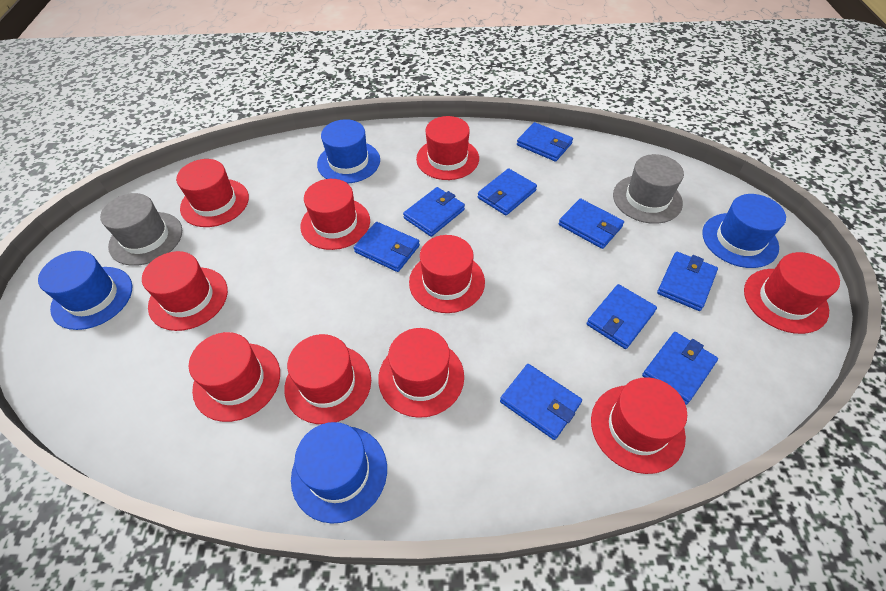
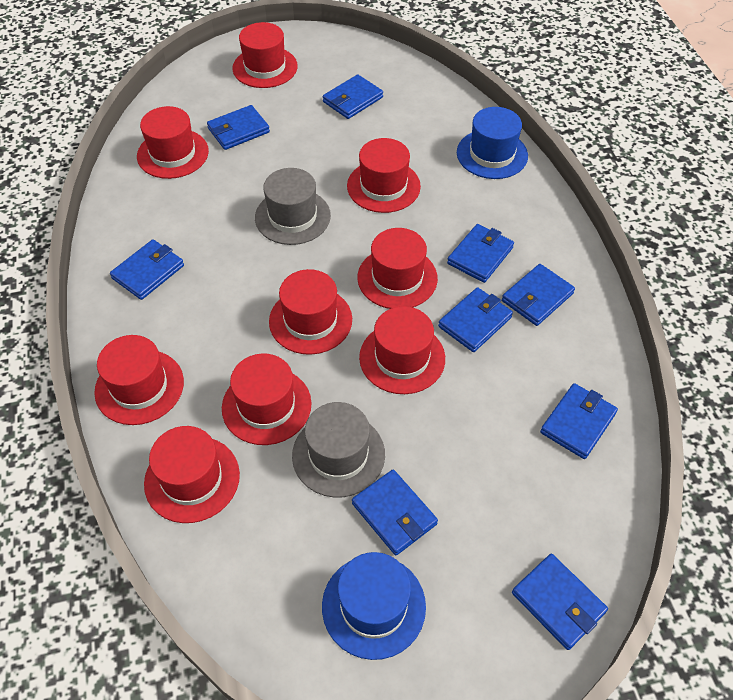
blue hat: 4 -> 2
red hat: 10 -> 9

